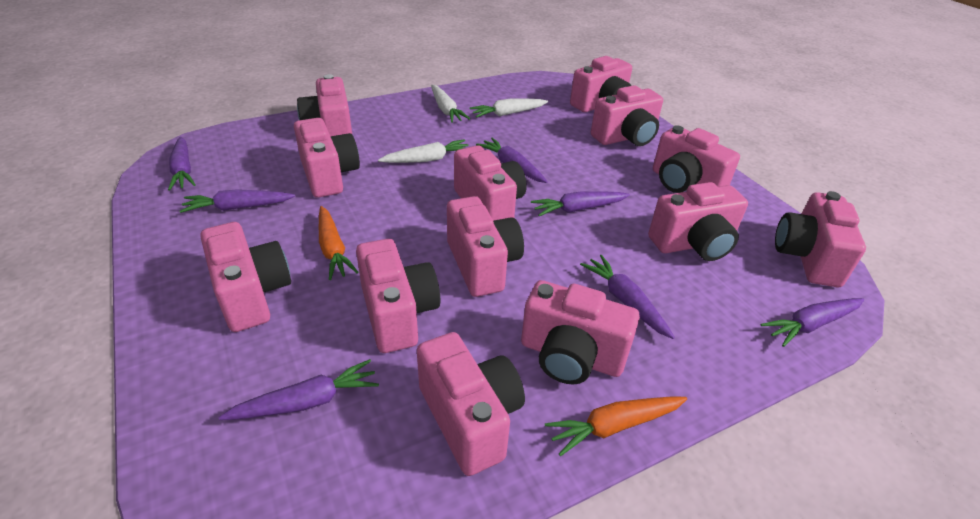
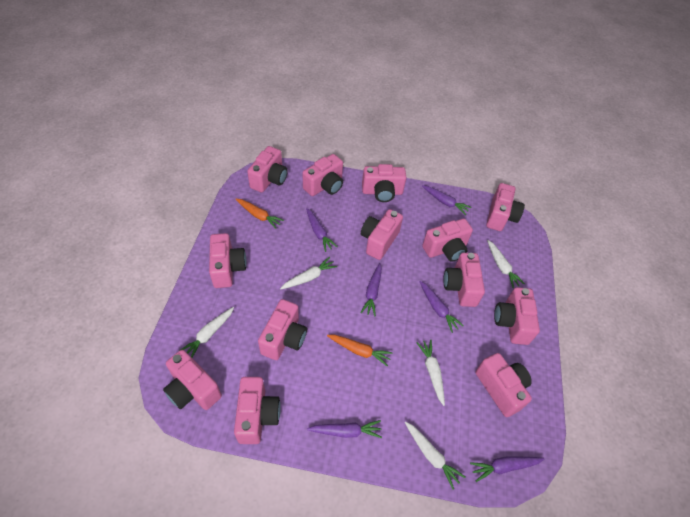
purple carrot: 7 -> 6
white carrot: 3 -> 5

